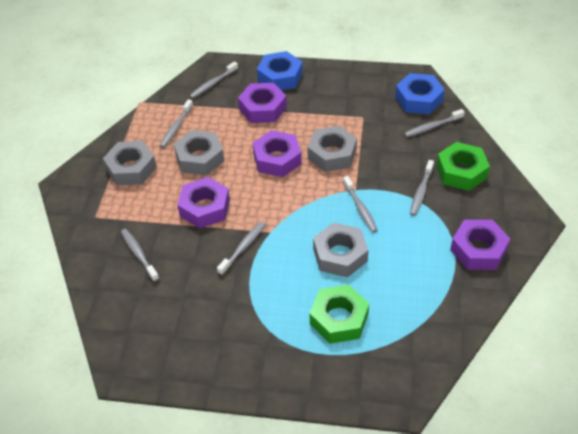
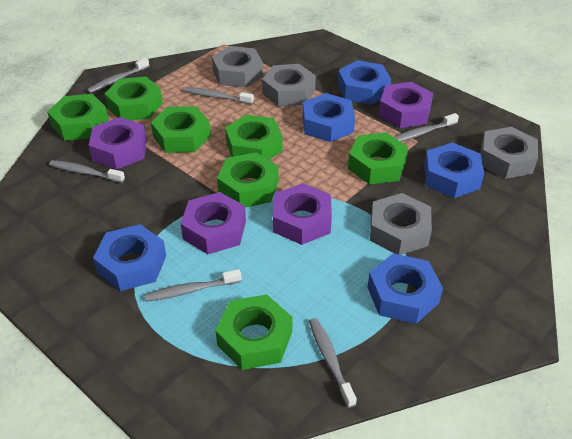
blue nut: 2 -> 5
green nut: 2 -> 7
grey toothbrush: 7 -> 6

